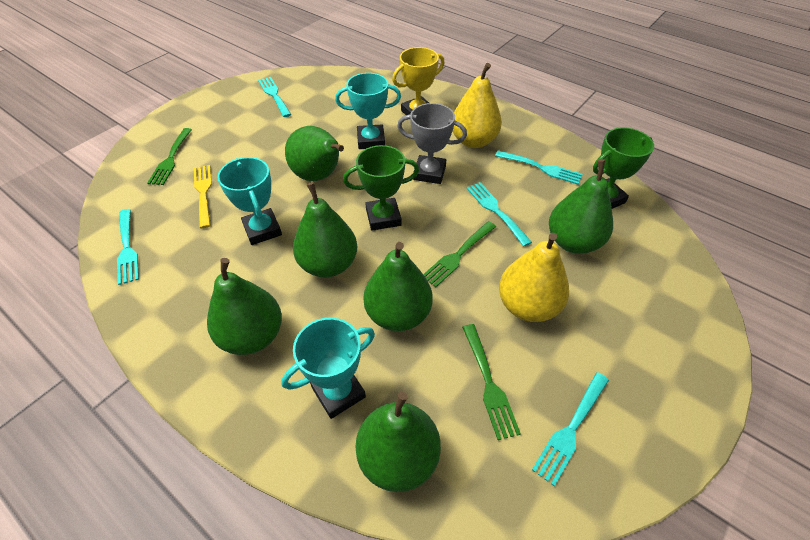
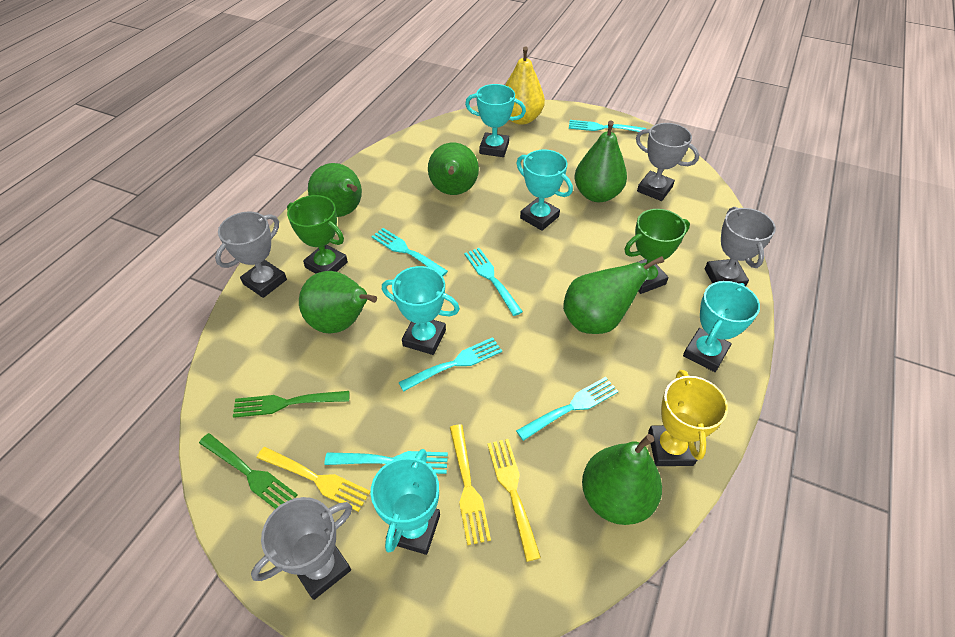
green fork: 3 -> 2
grey trophy: 1 -> 4
turquoise fork: 5 -> 6
turquoise trophy: 3 -> 5
yellow fork: 1 -> 3
yellow pear: 2 -> 1

